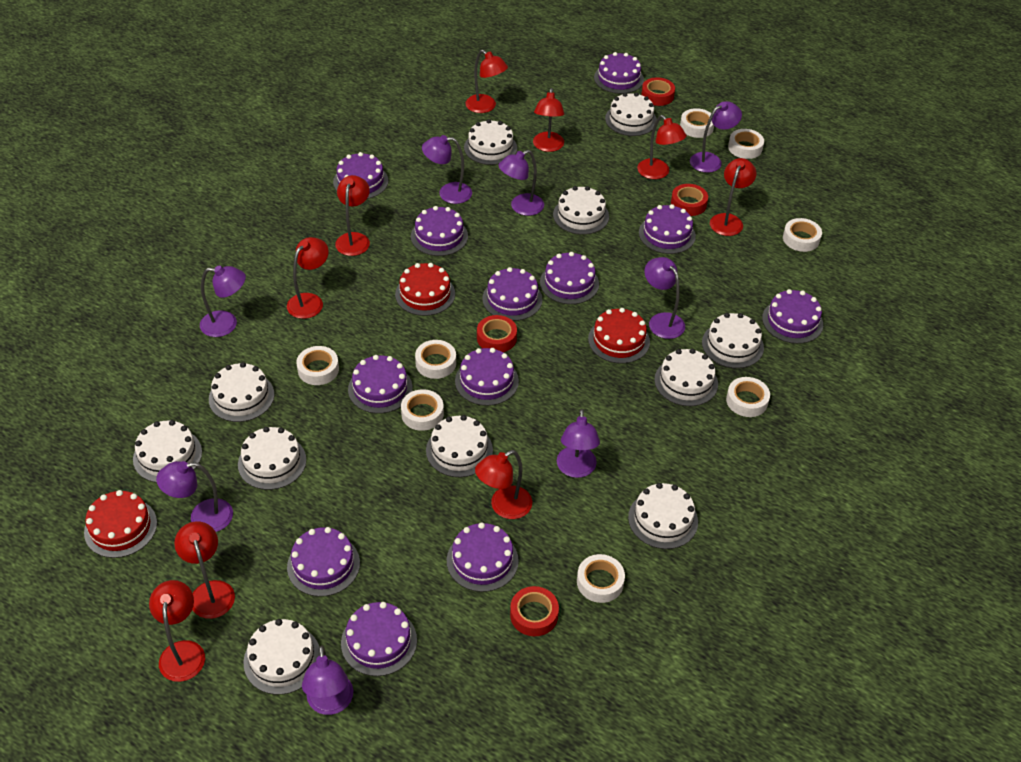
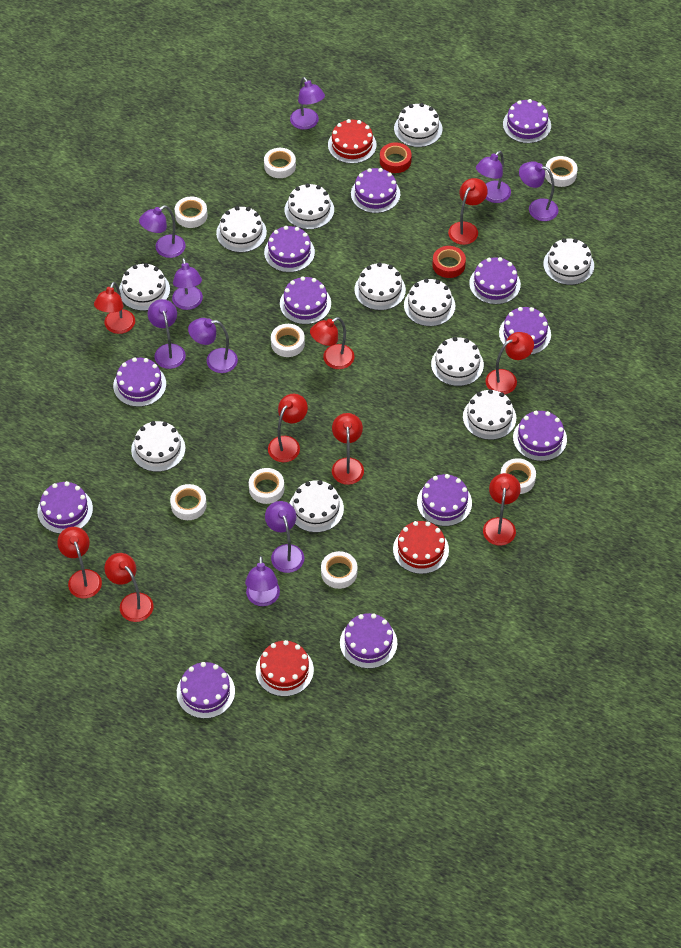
purple lamp: 8 -> 9
red tape: 4 -> 2

